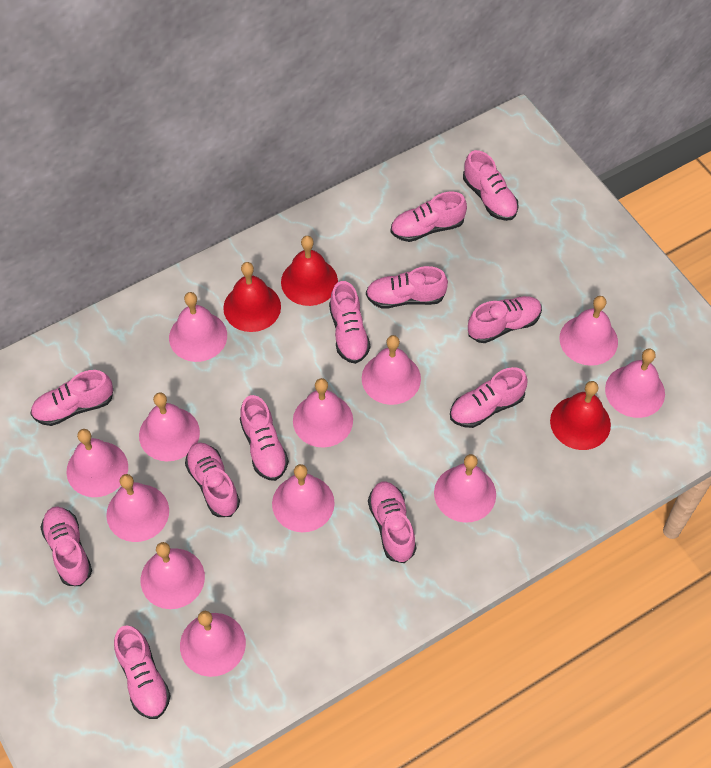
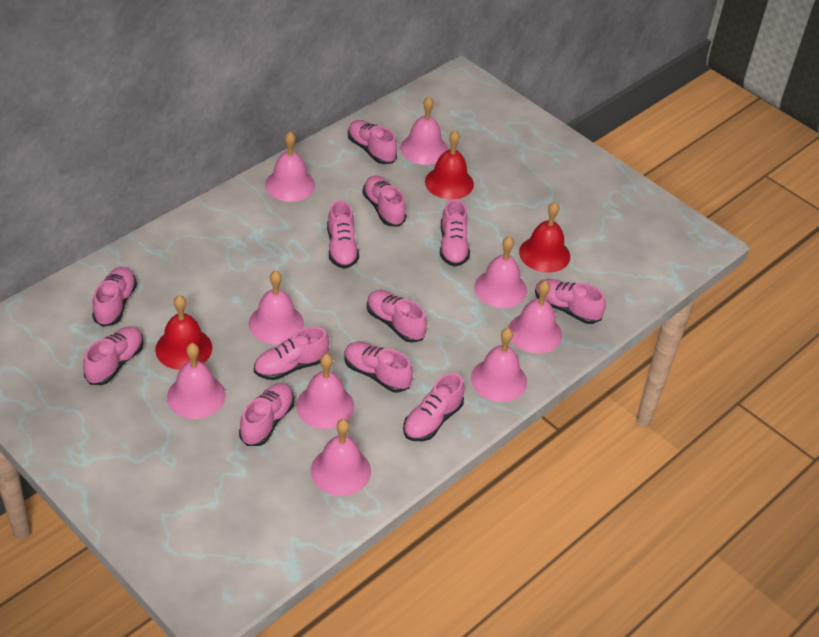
pink bell: 12 -> 9

